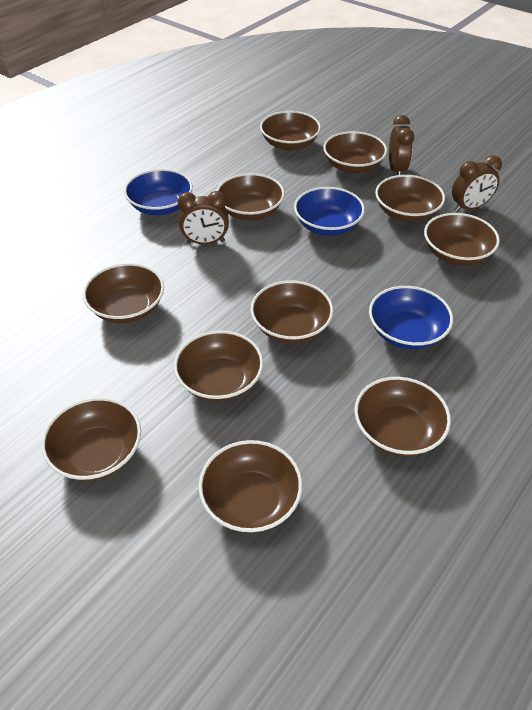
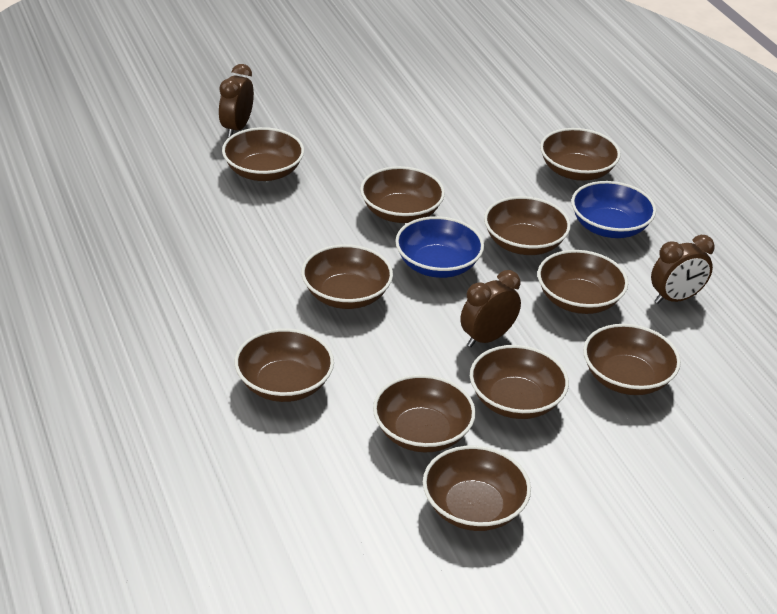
blue bowl: 3 -> 2

